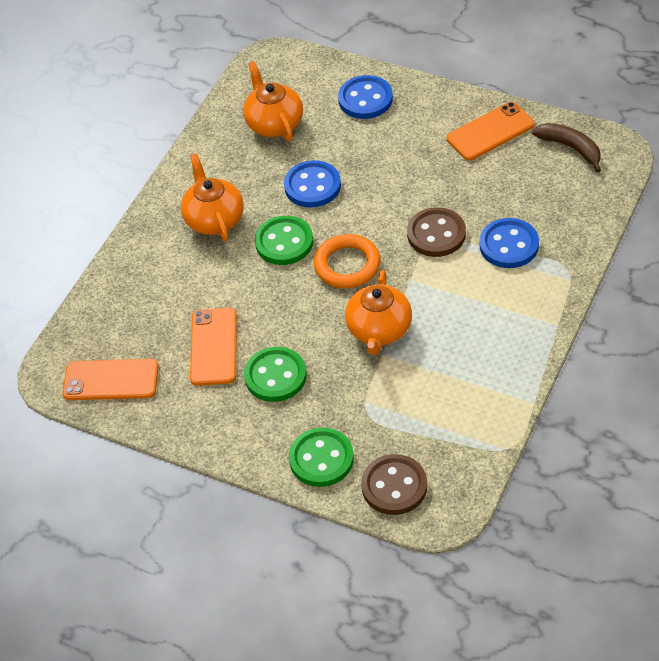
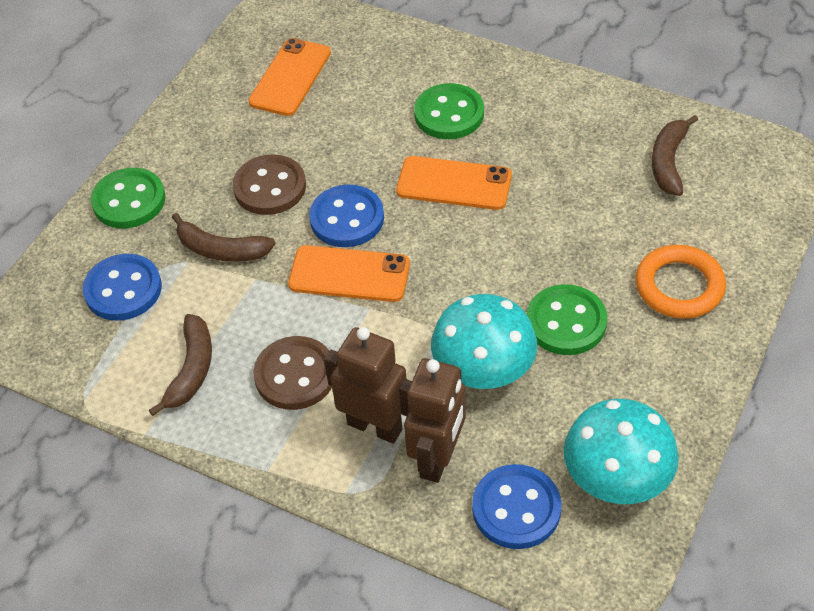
brown banana: 1 -> 3
brown robot: 0 -> 2
orange teapot: 3 -> 0
turquoise mushroom: 0 -> 2

